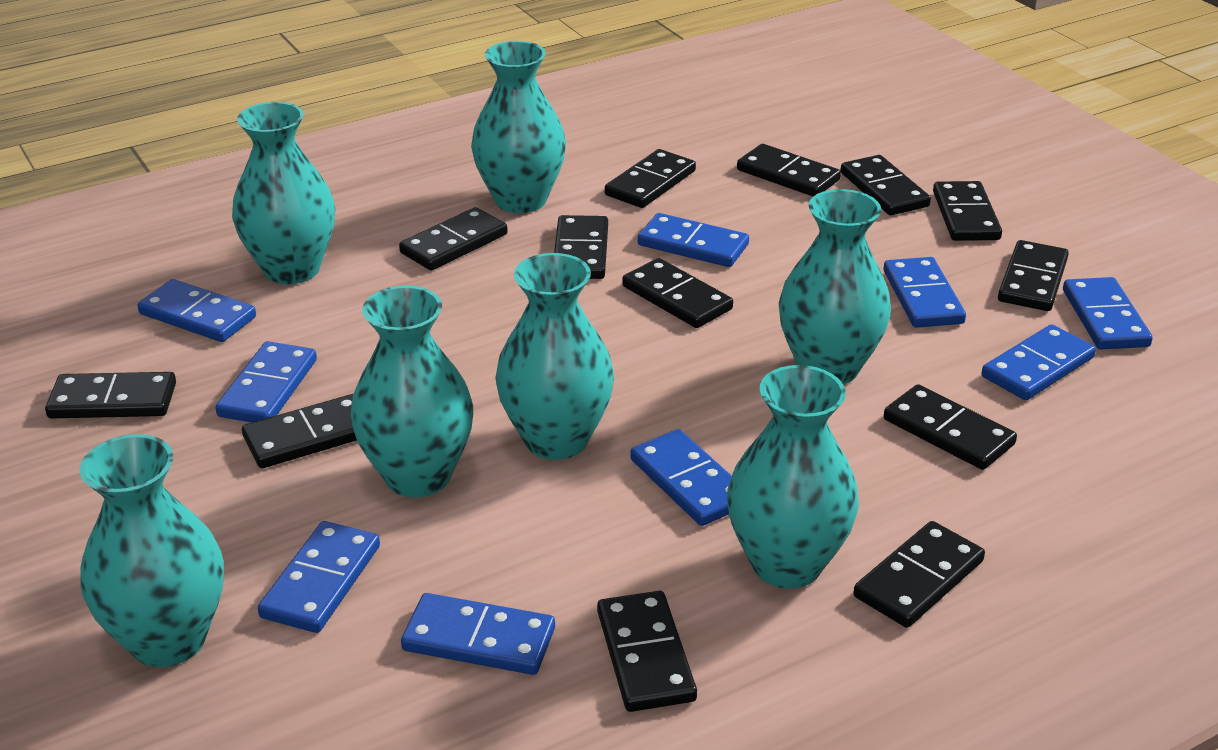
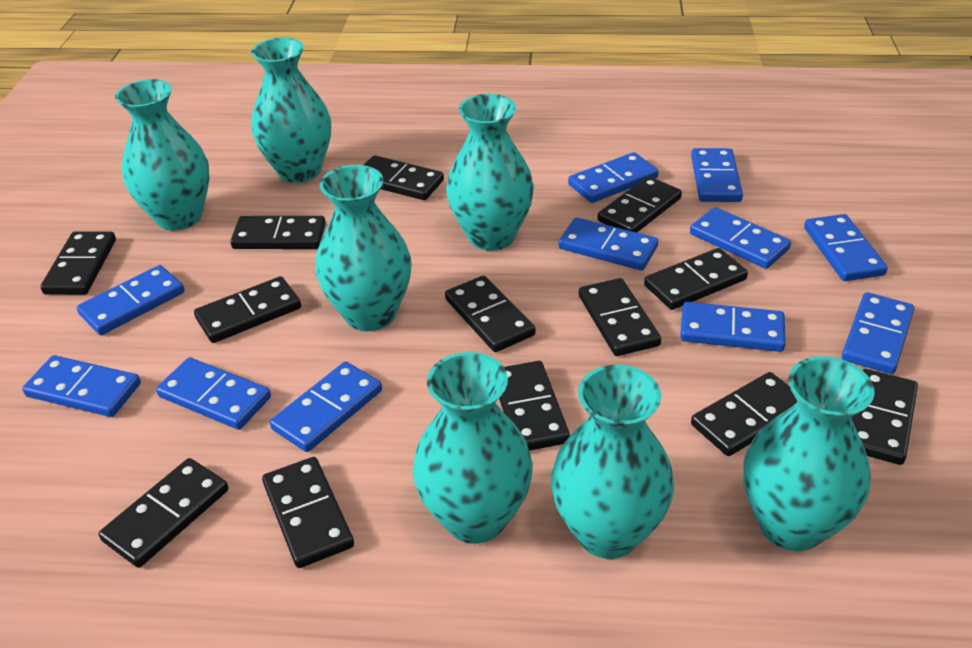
blue domino: 9 -> 11

